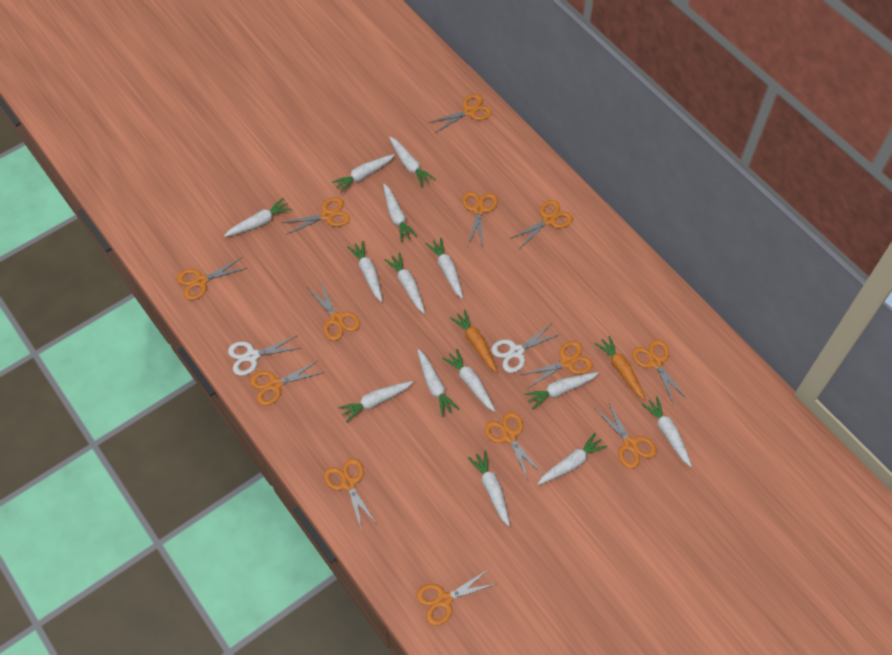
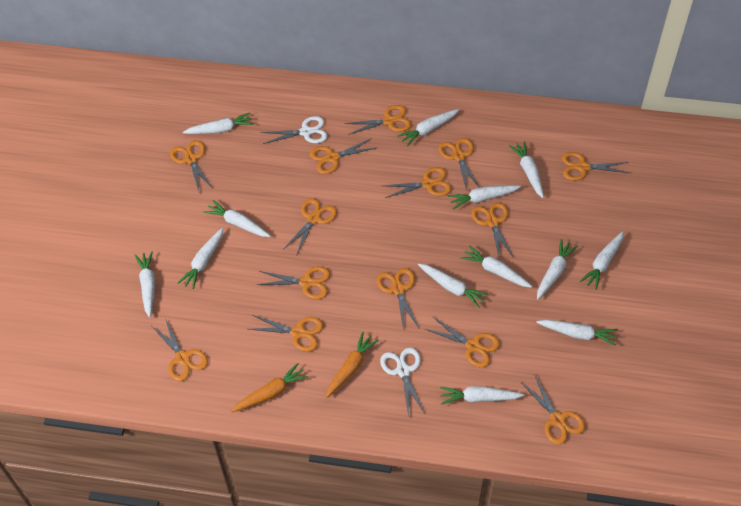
orange scissors: 13 -> 14
white carrot: 14 -> 13

